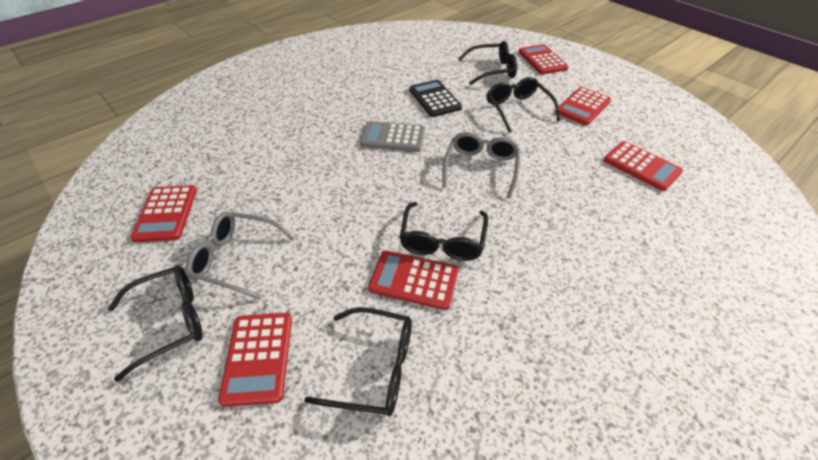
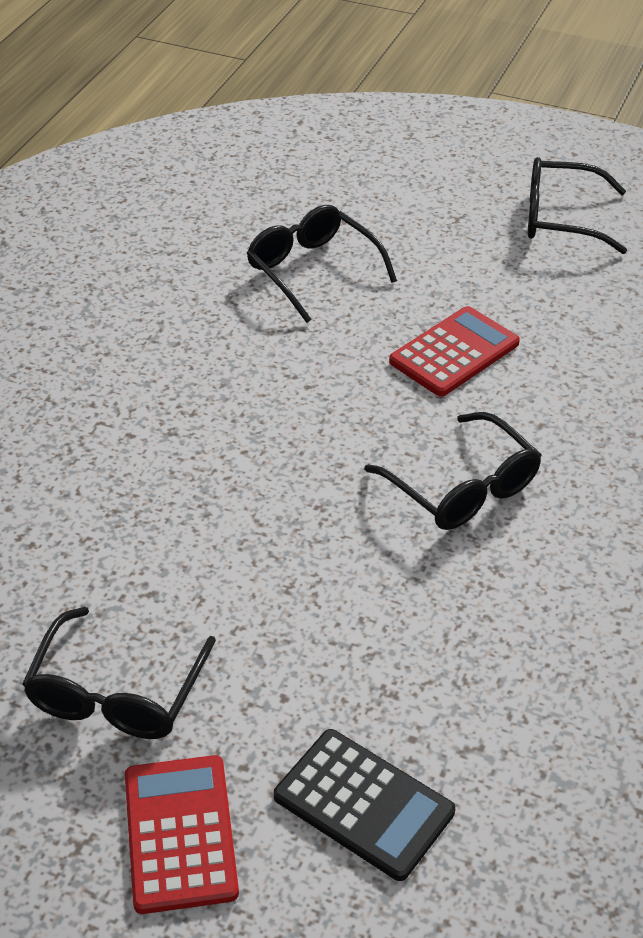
black glasses: 5 -> 4
grey calculator: 1 -> 0
grey glasses: 2 -> 0
red calculator: 6 -> 2

